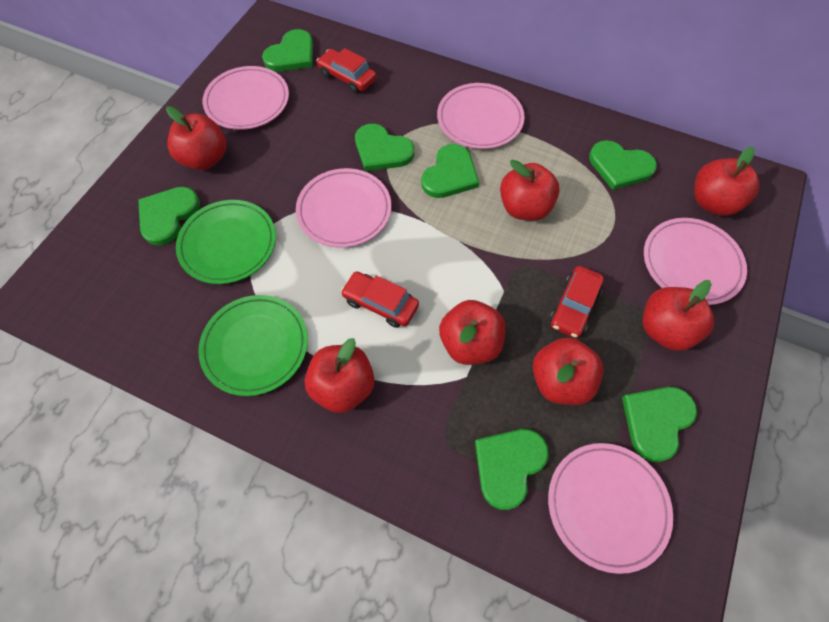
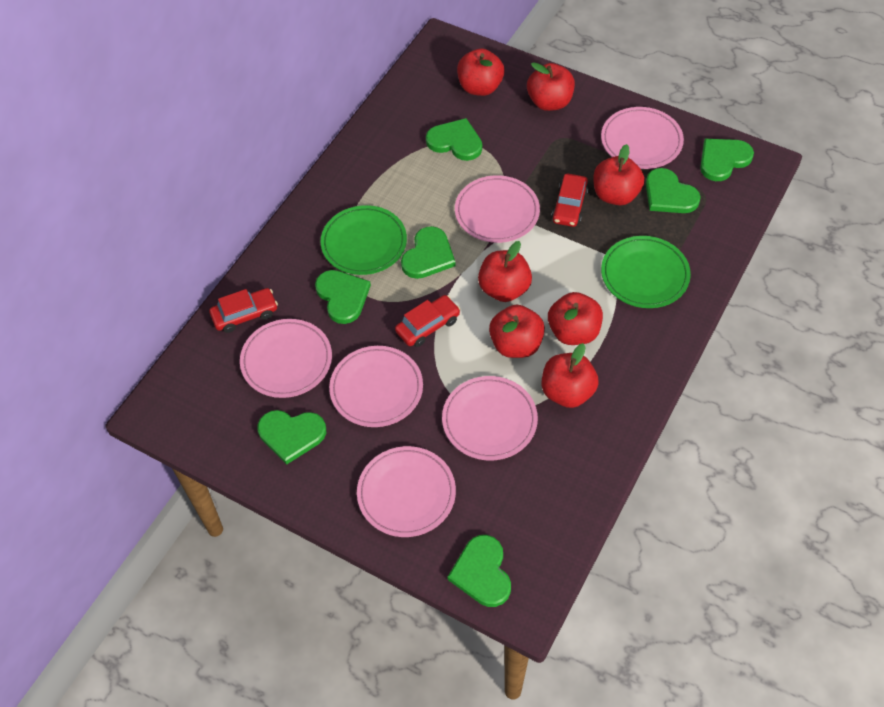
pink plate: 5 -> 6

